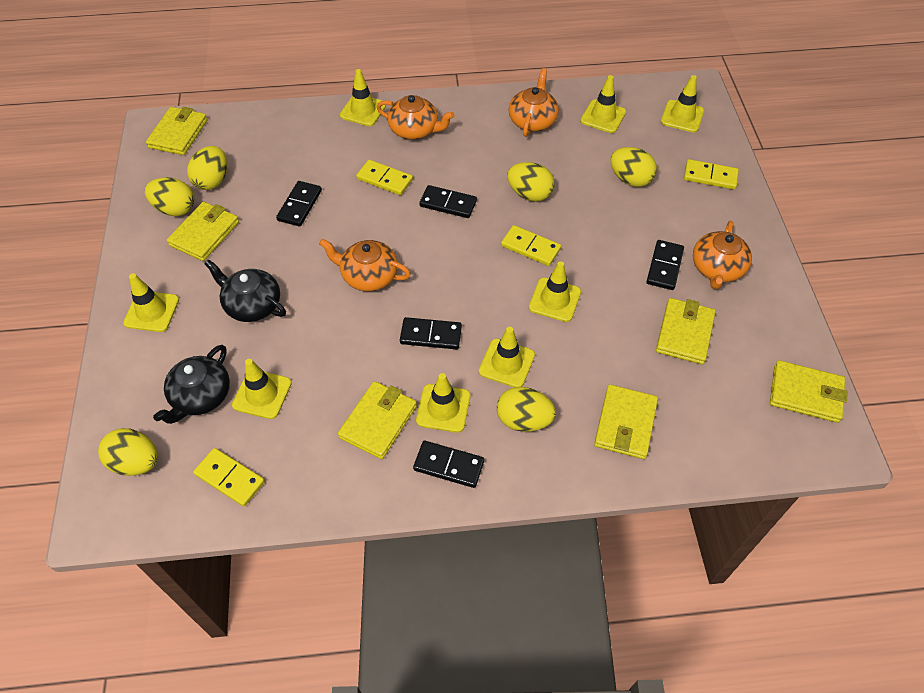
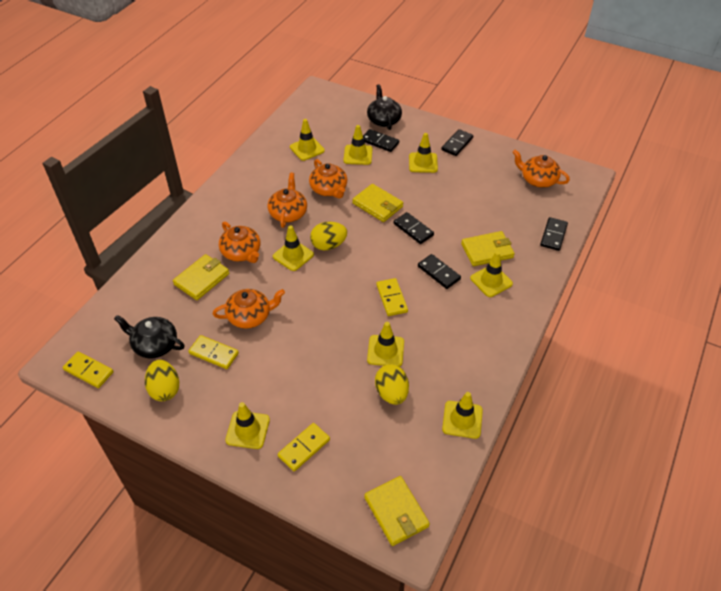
orange teapot: 4 -> 5
yellow egg: 6 -> 3
yellow wallet: 6 -> 4

